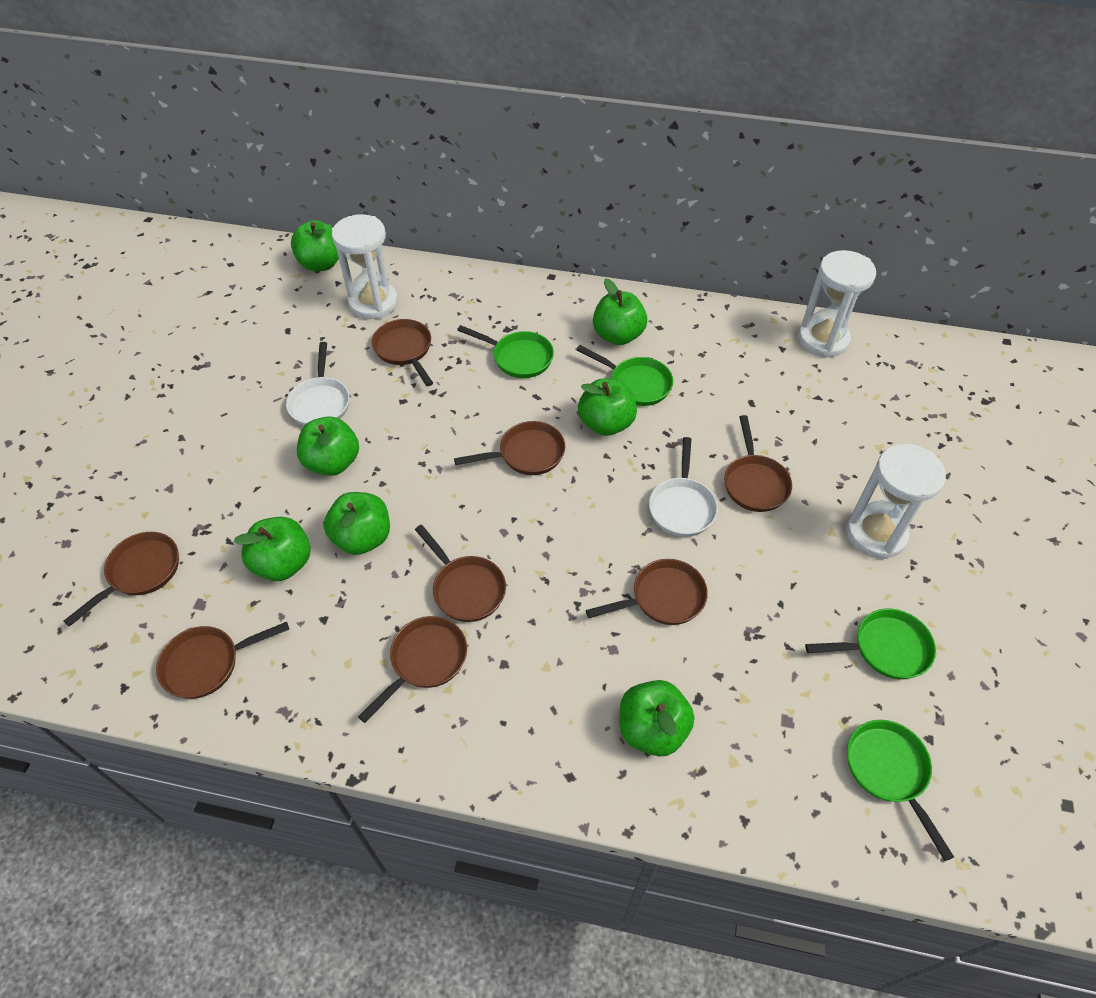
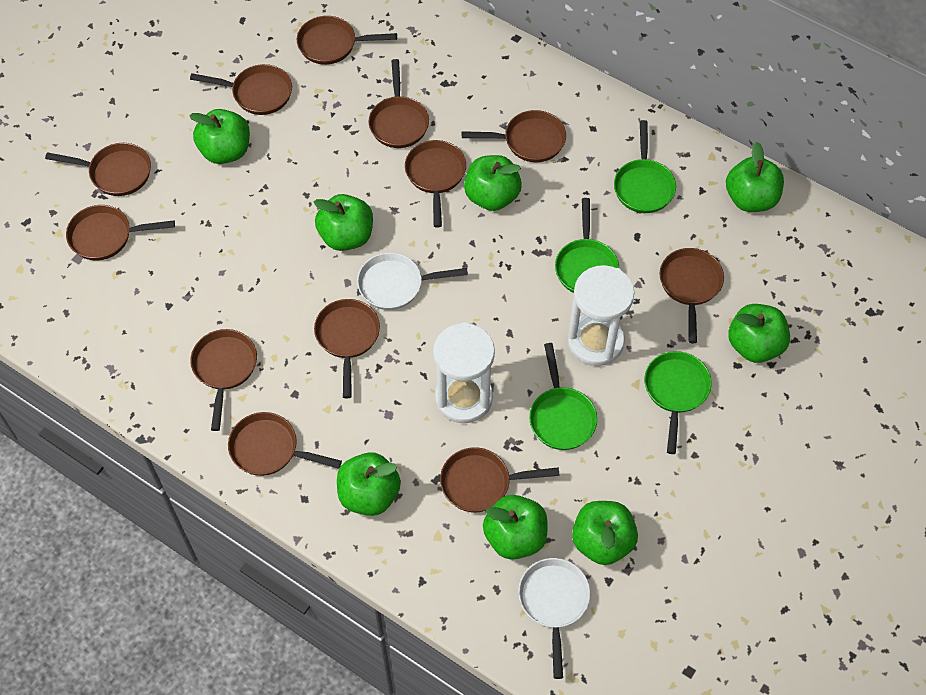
brown pan: 8 -> 12
green apple: 7 -> 8
white hourglass: 3 -> 2

